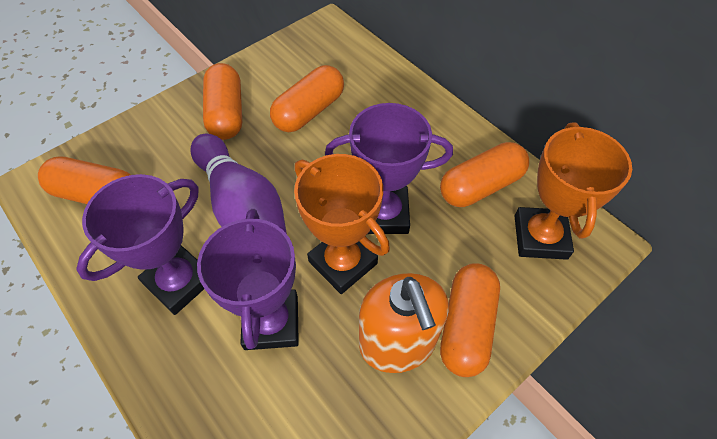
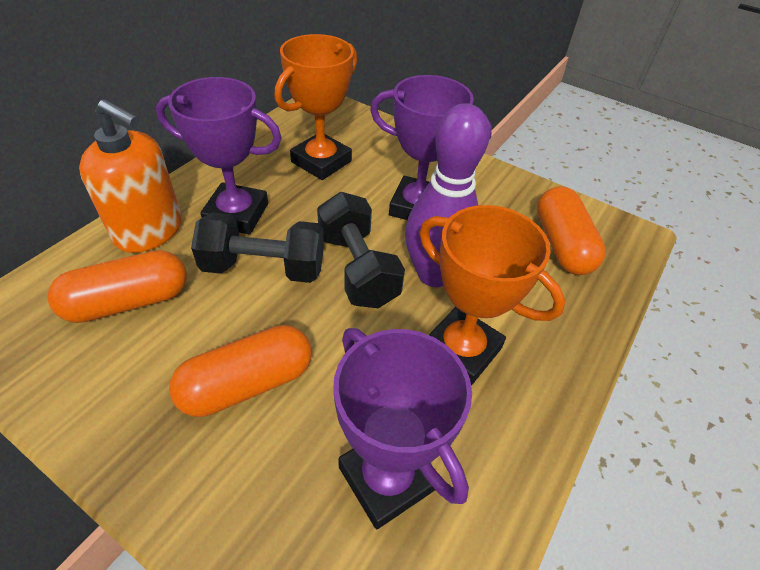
black dumbbell: 0 -> 2
orange capsule: 5 -> 3

